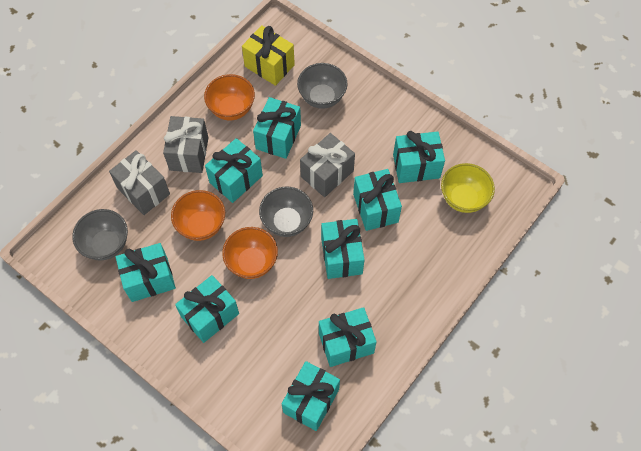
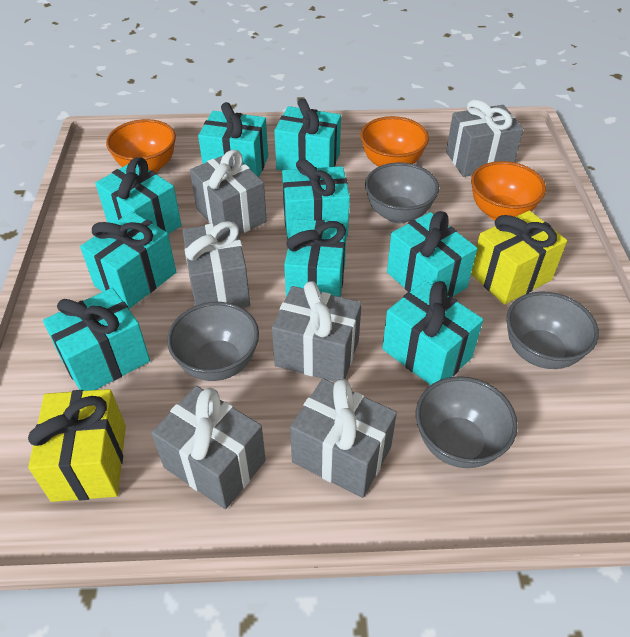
grey bowl: 3 -> 4
grey gift: 3 -> 6
yellow bowl: 1 -> 0
yellow gift: 1 -> 2

